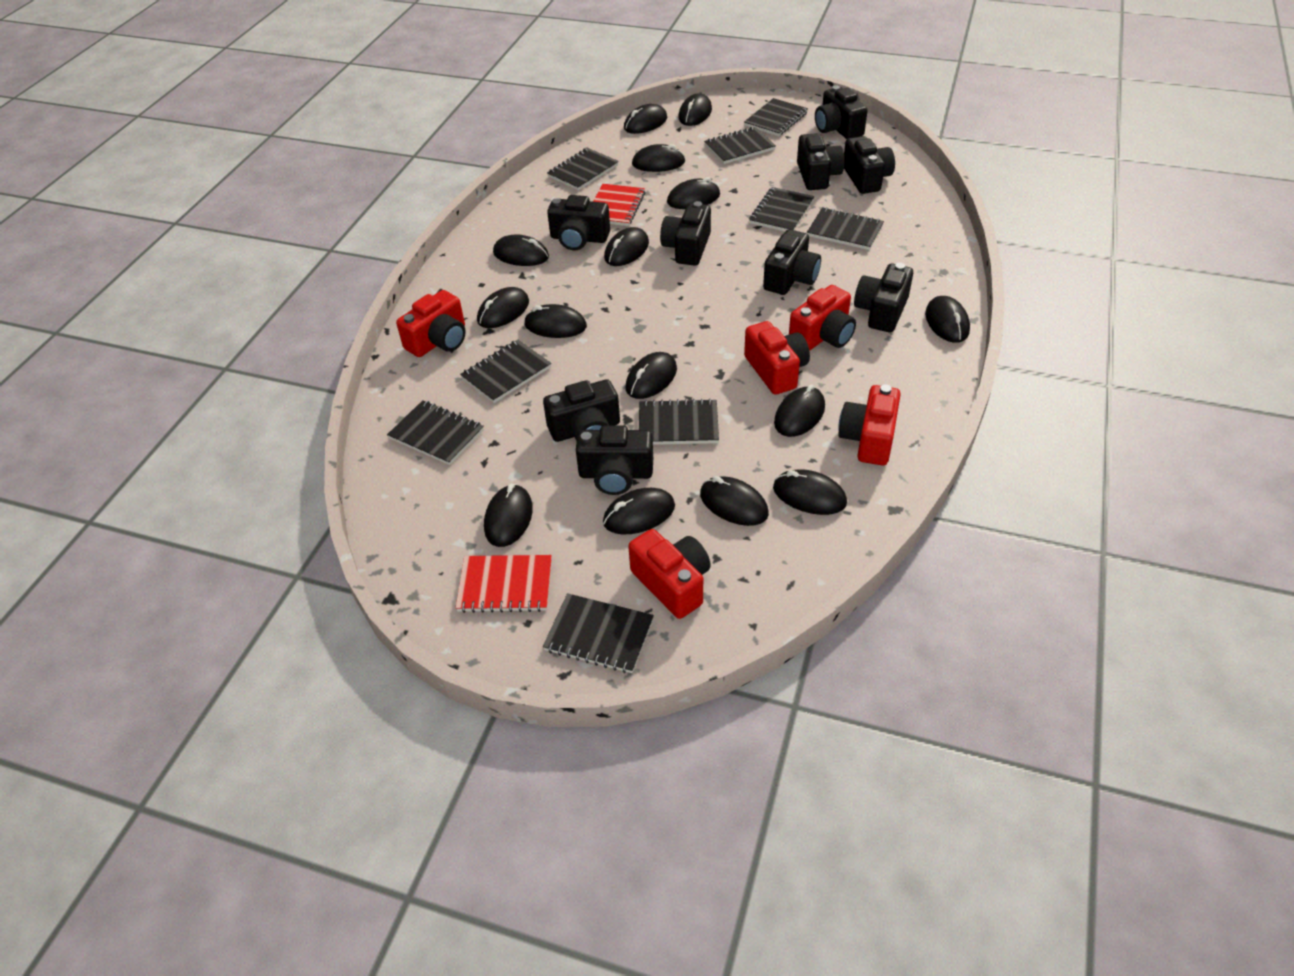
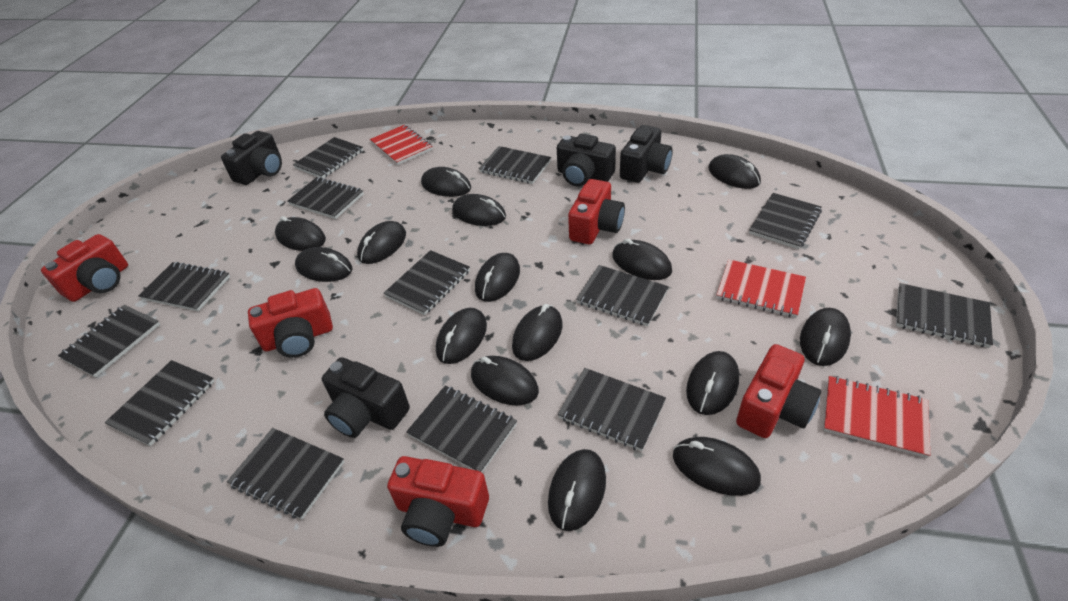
black camera: 9 -> 4
black notebook: 9 -> 13
red notebook: 2 -> 3

